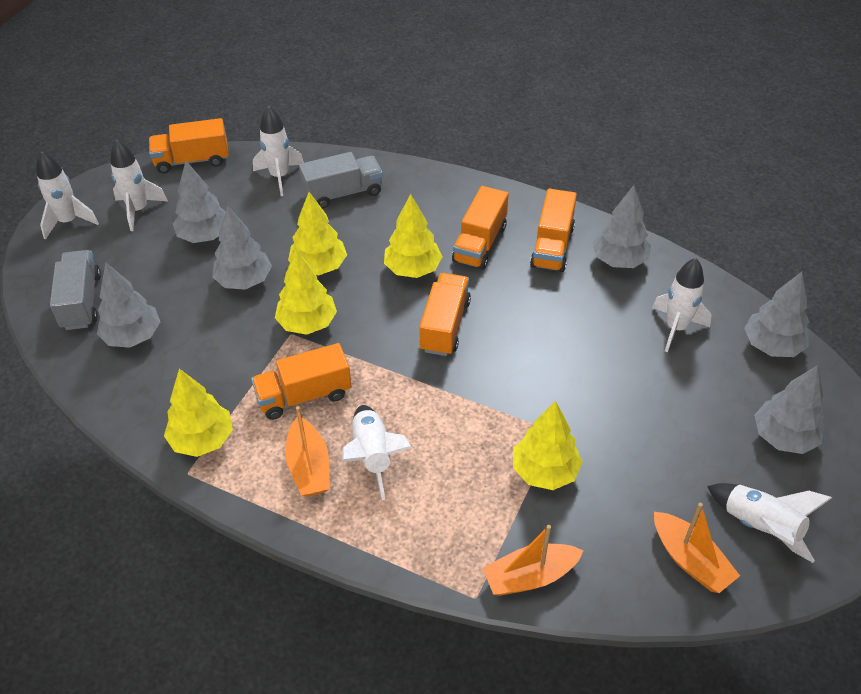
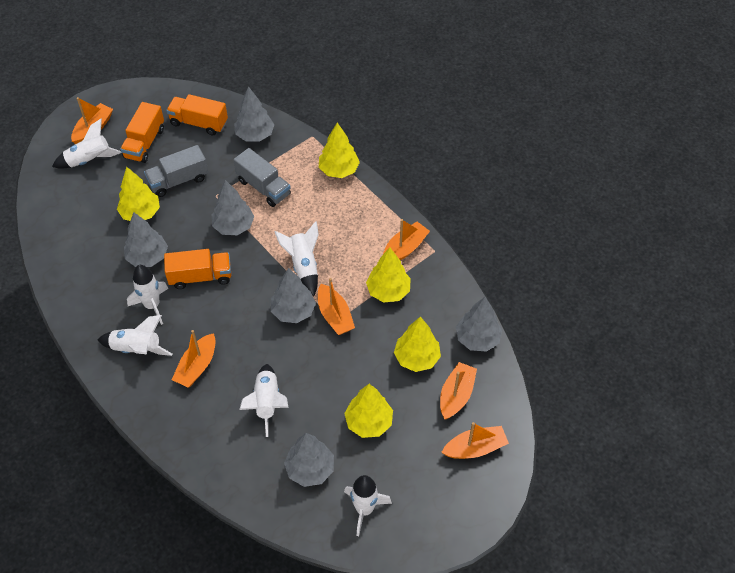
orange boat: 3 -> 6
orange truck: 5 -> 3

